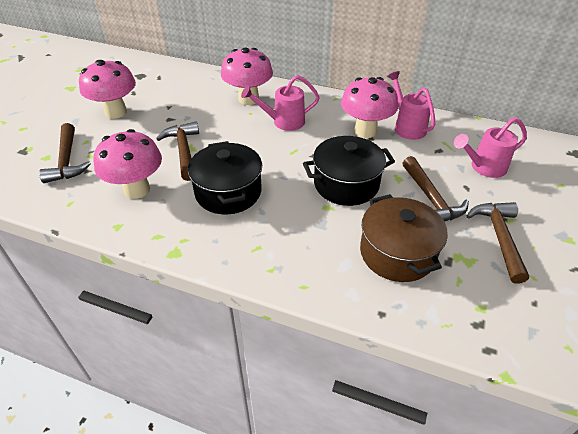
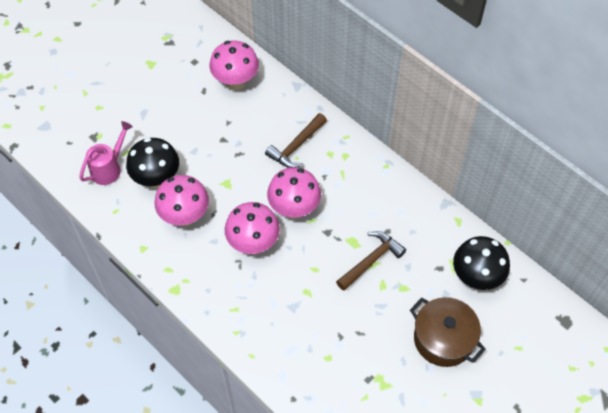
black mushroom: 0 -> 2
black pot: 2 -> 0
brown hammer: 4 -> 2
pink watering can: 3 -> 1

